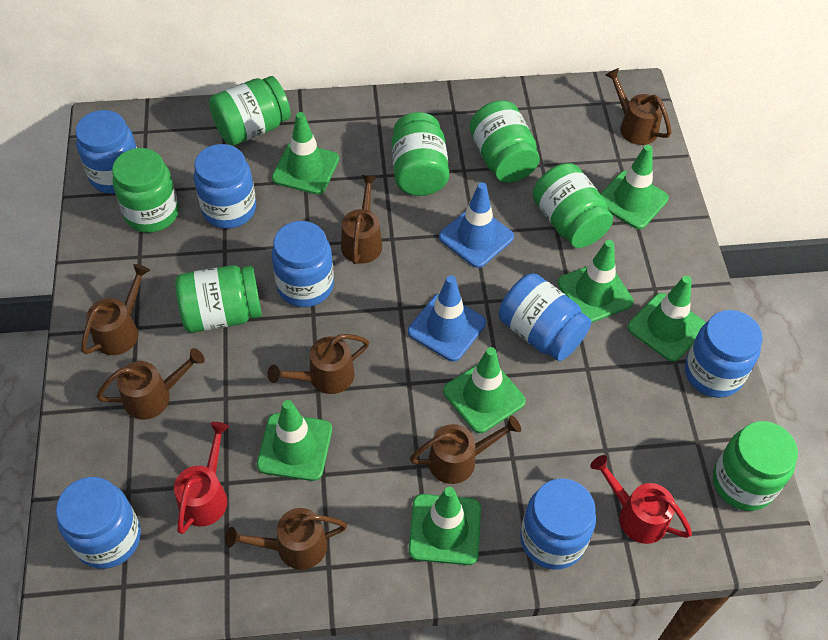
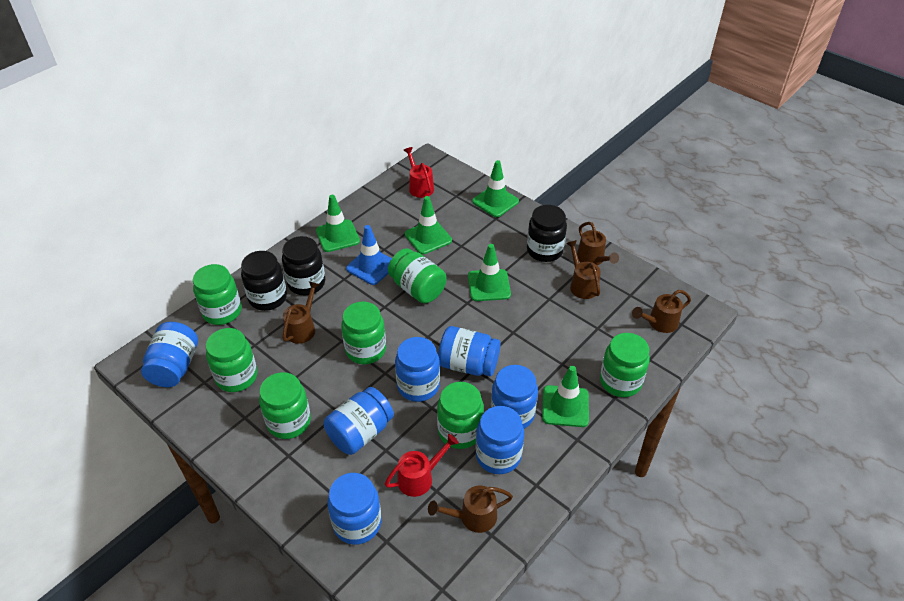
black jar: 0 -> 3
blue traffic cone: 2 -> 1
brown watering can: 7 -> 5
green traffic cone: 7 -> 5

